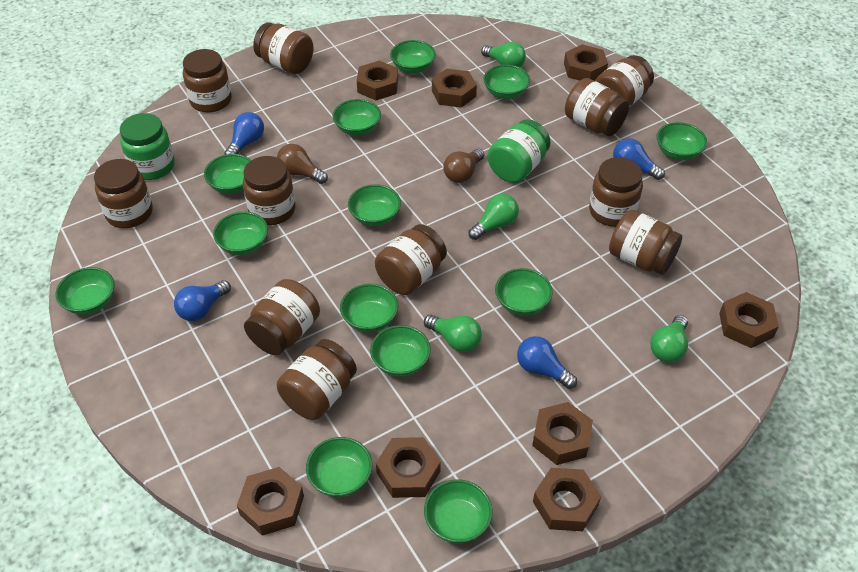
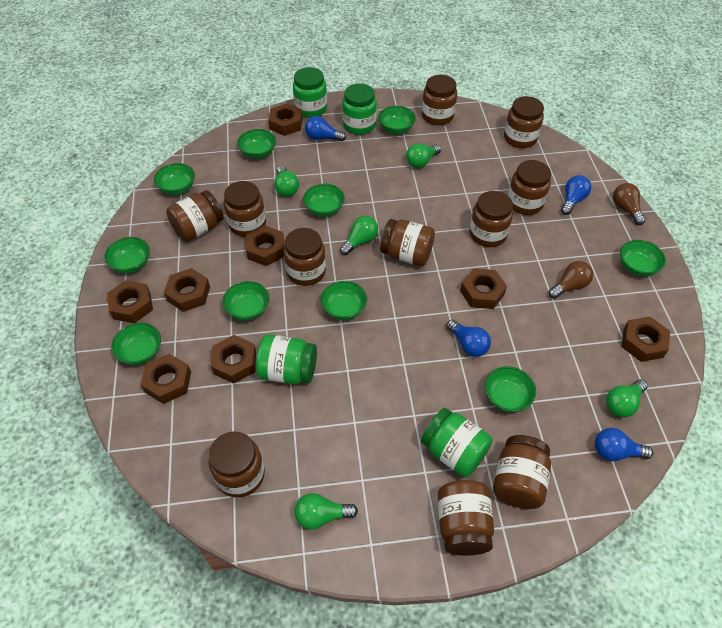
green bowl: 13 -> 10
green jar: 2 -> 4
green light bulb: 4 -> 5

